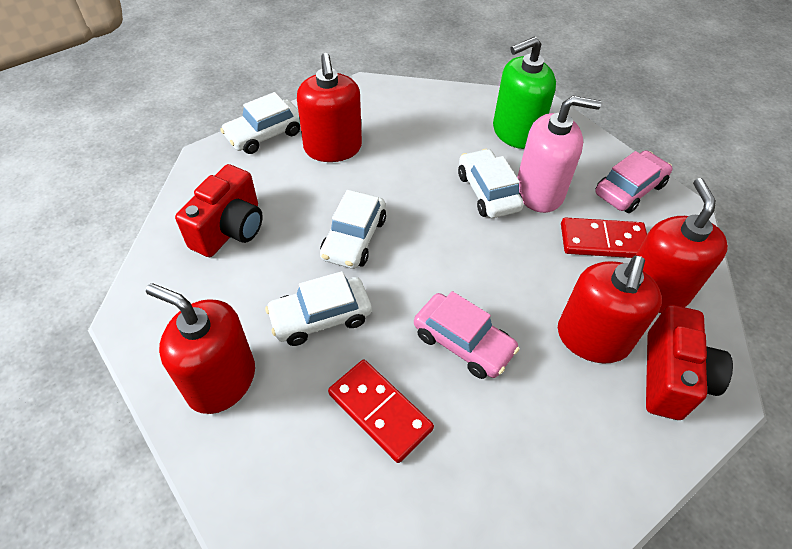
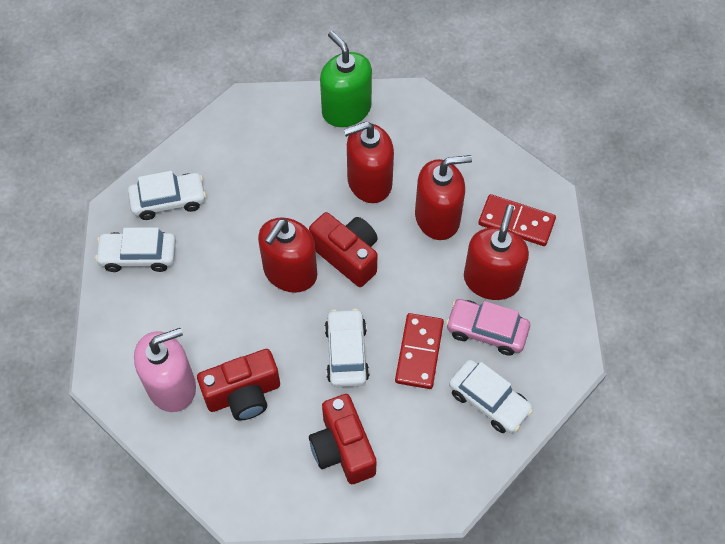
pink car: 2 -> 1
red camera: 2 -> 3

